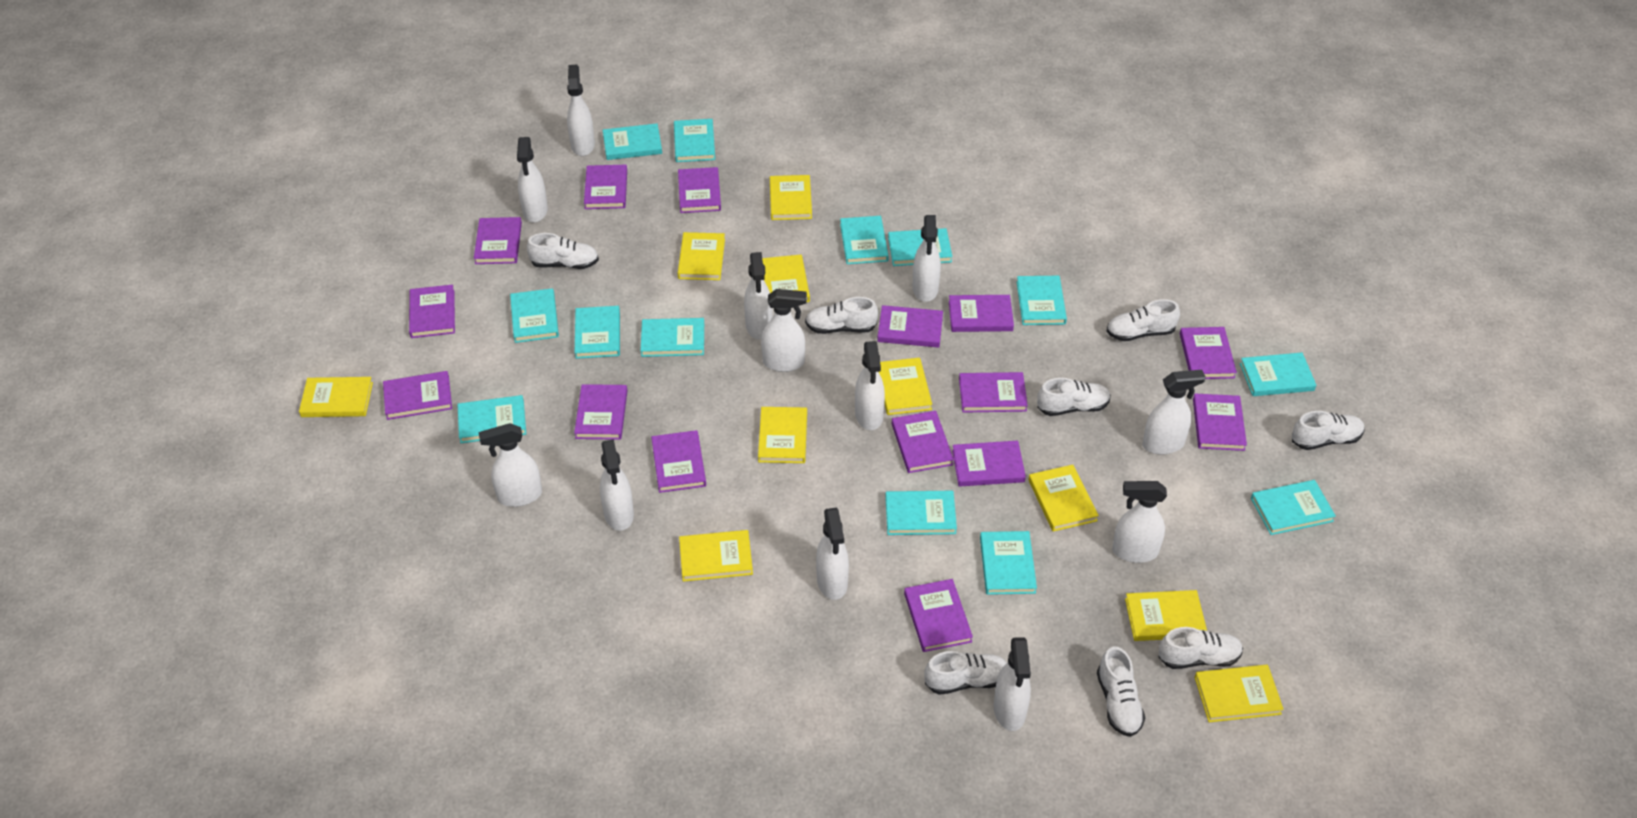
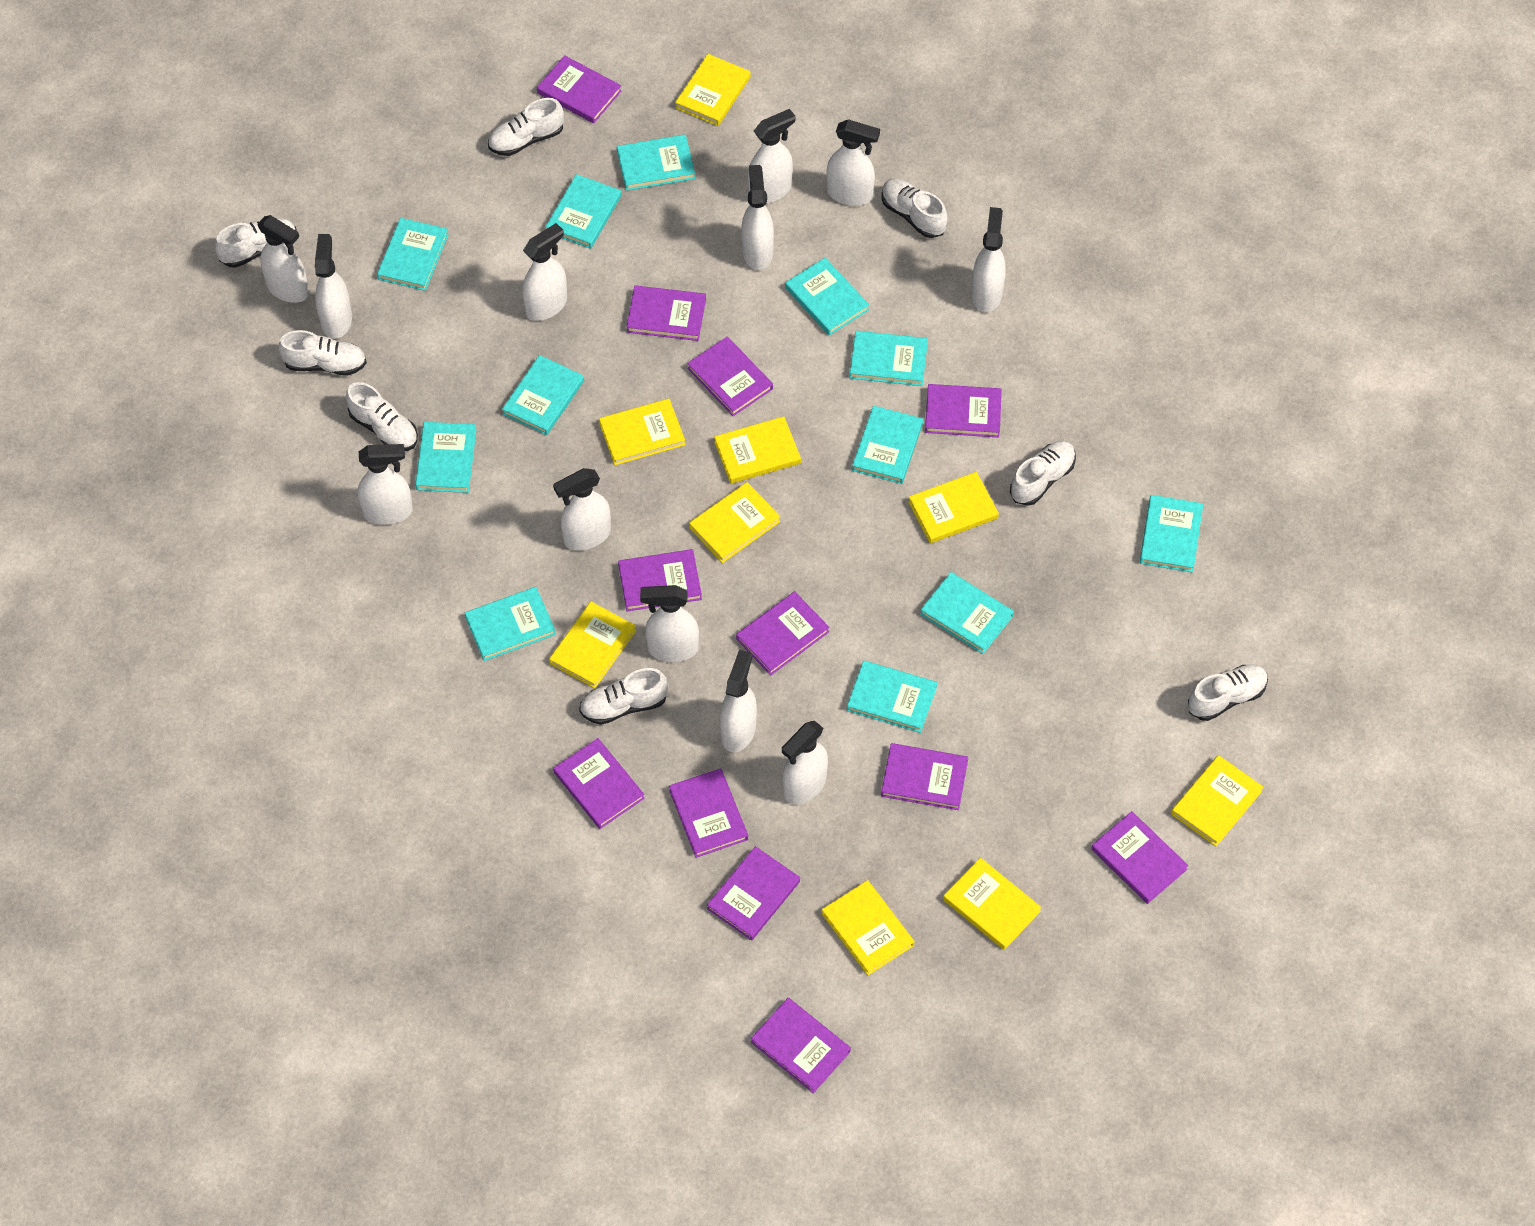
purple book: 15 -> 12
turquoise book: 13 -> 12
yellow book: 10 -> 9

